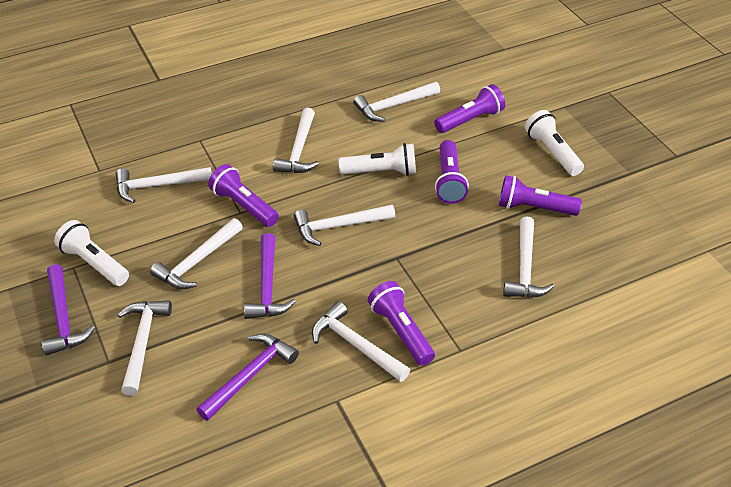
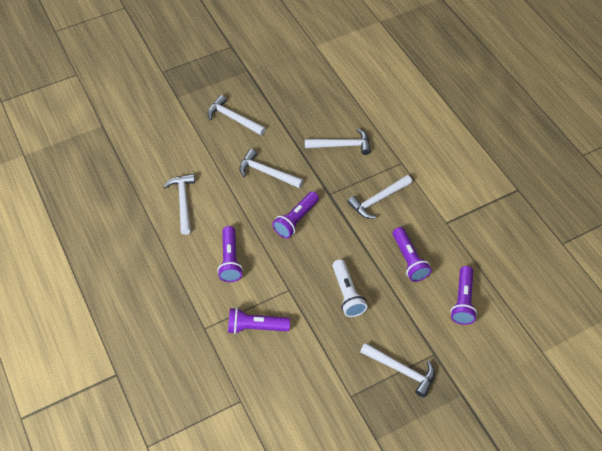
purple hammer: 3 -> 0
white flashlight: 3 -> 1
white hammer: 8 -> 6

